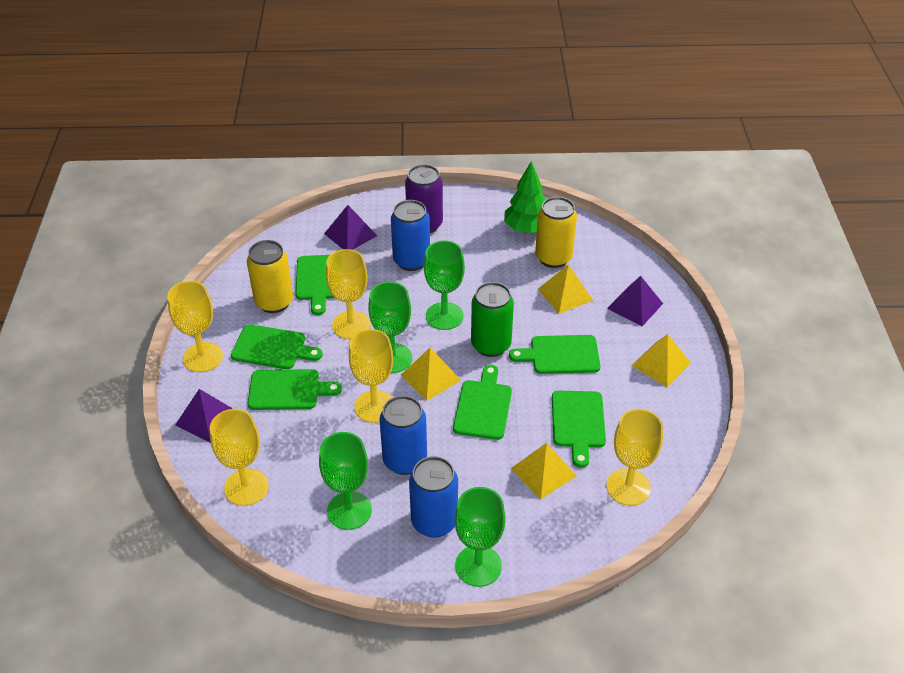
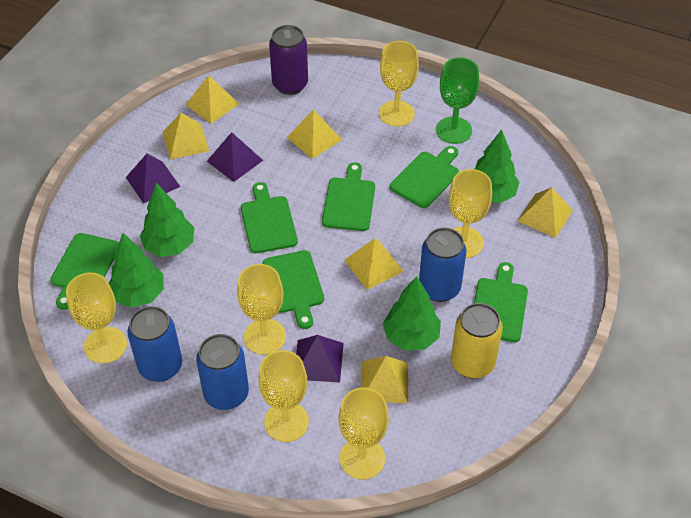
green can: 1 -> 0
green goblet: 4 -> 1
green tree: 1 -> 4
yellow can: 2 -> 1
yellow goblet: 5 -> 6
yellow pyramid: 4 -> 6

